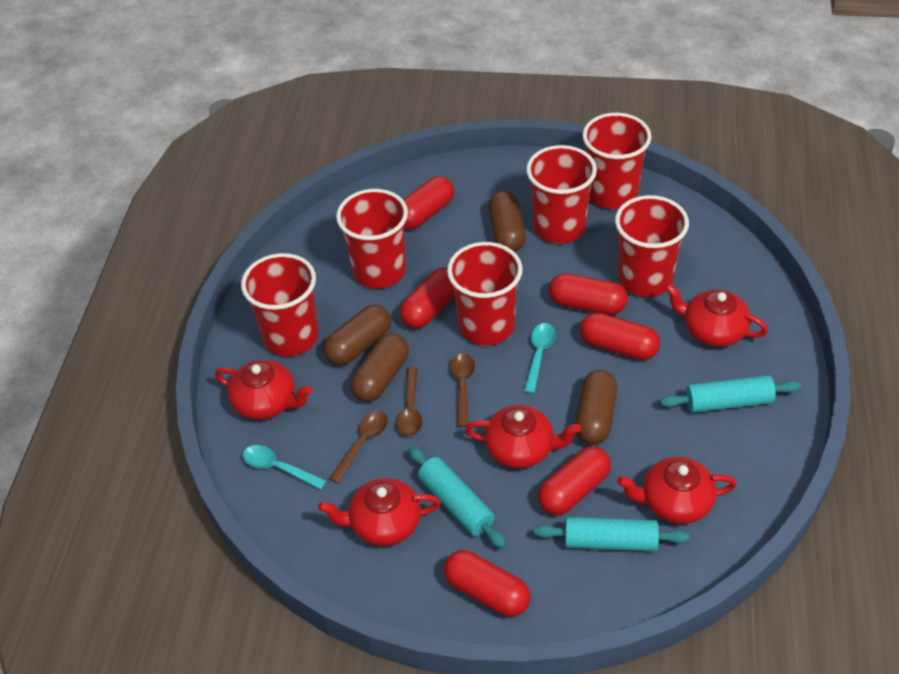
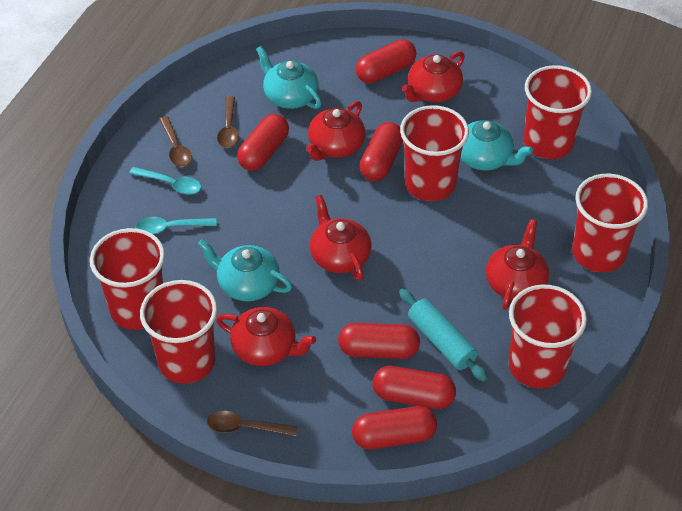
brown capsule: 4 -> 0
turquoise rolling pin: 3 -> 1
turquoise teapot: 0 -> 3

